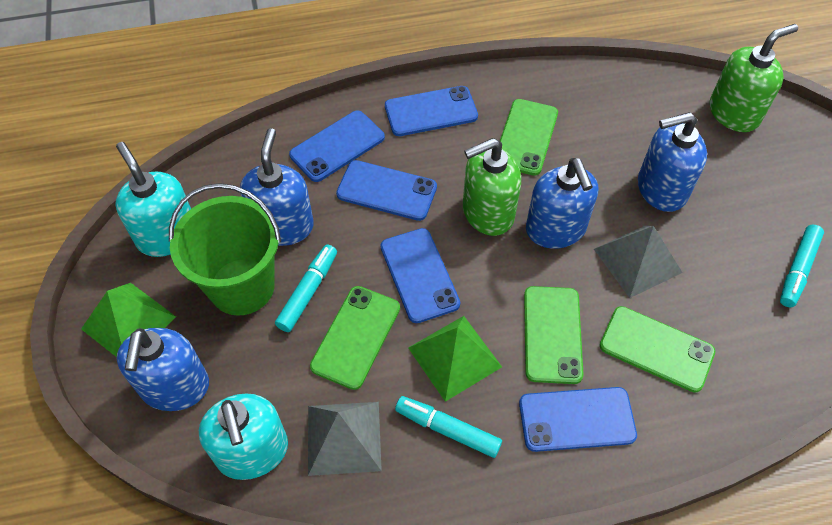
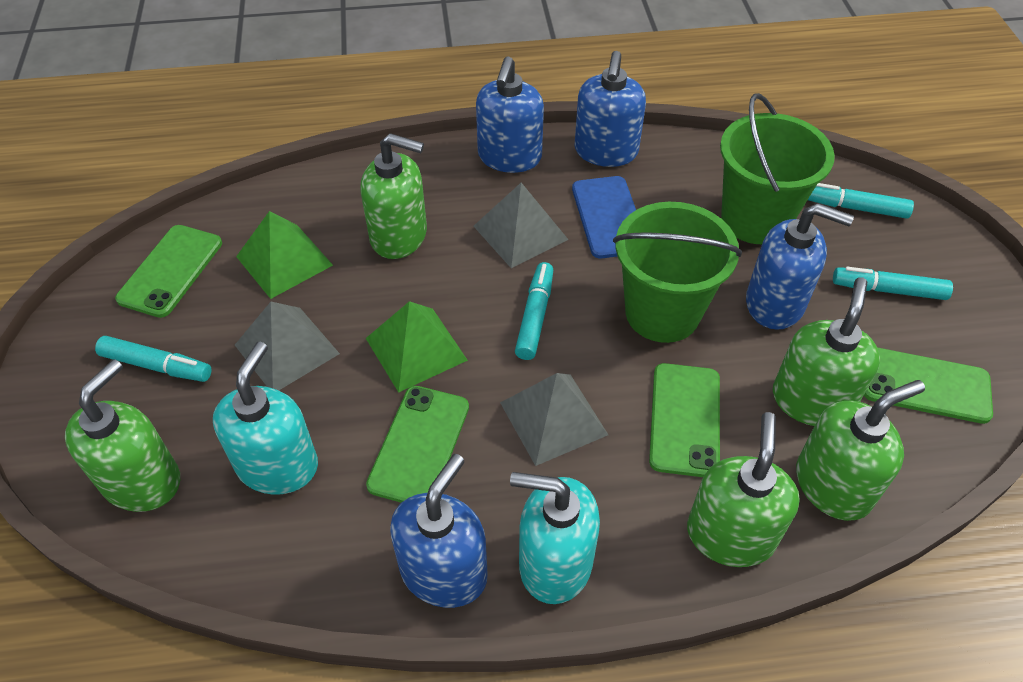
blue phone: 5 -> 1
green bucket: 1 -> 2
green soap dispenser: 2 -> 5
grey pyramid: 2 -> 3
turquoise marker: 3 -> 4

